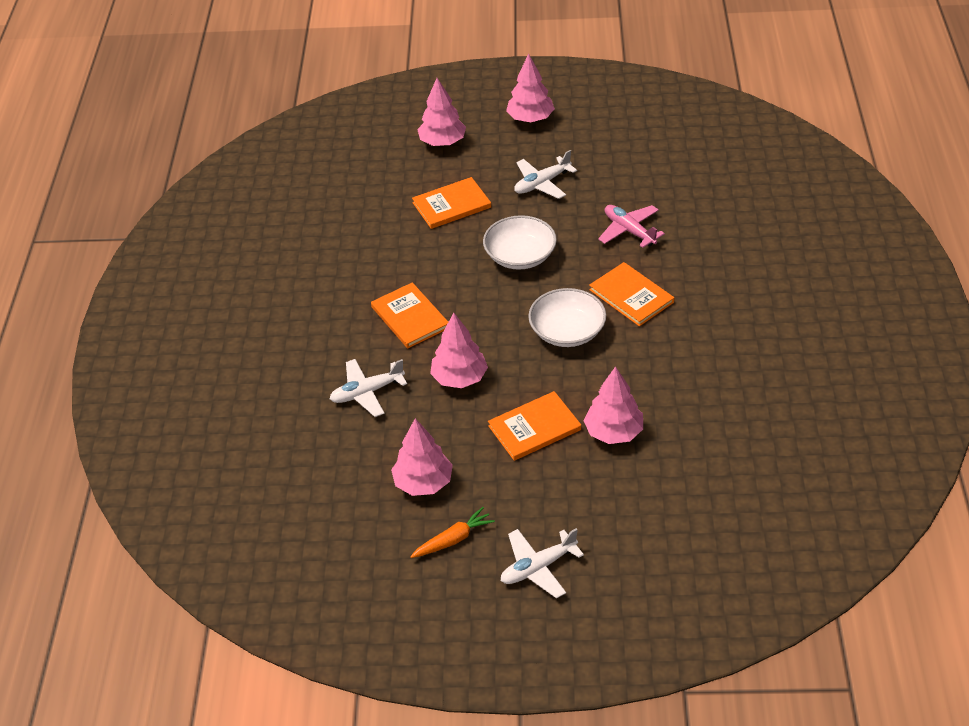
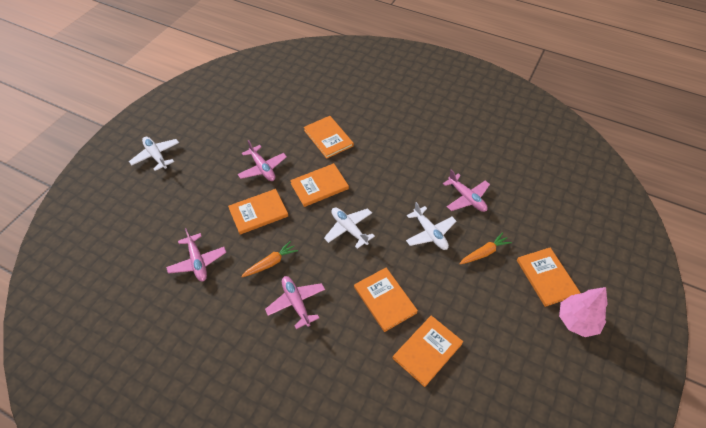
orange book: 4 -> 6
orange carrot: 1 -> 2
pink plane: 1 -> 4
pink tree: 5 -> 1
white bowl: 2 -> 0

